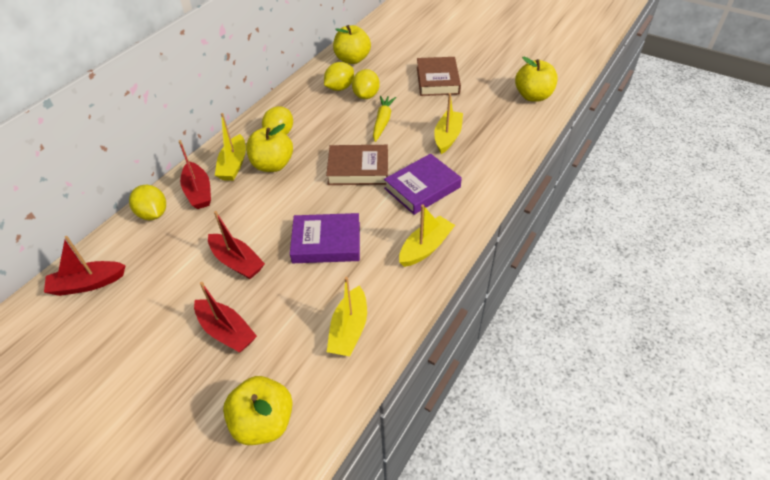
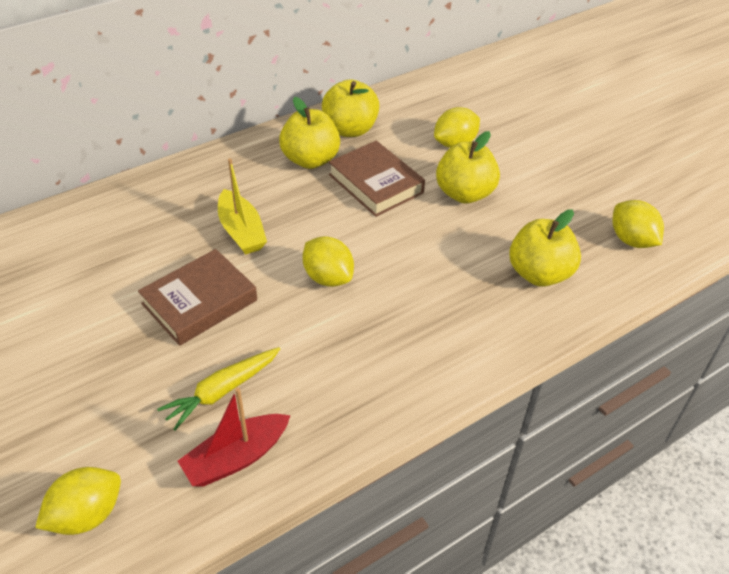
purple book: 2 -> 0
red boat: 4 -> 1
yellow boat: 4 -> 1

